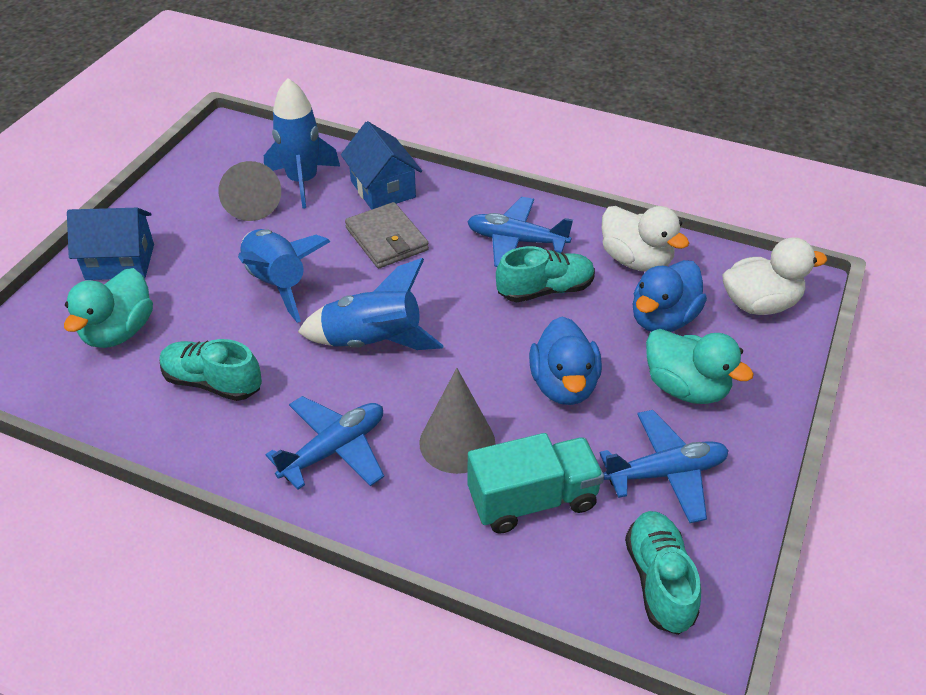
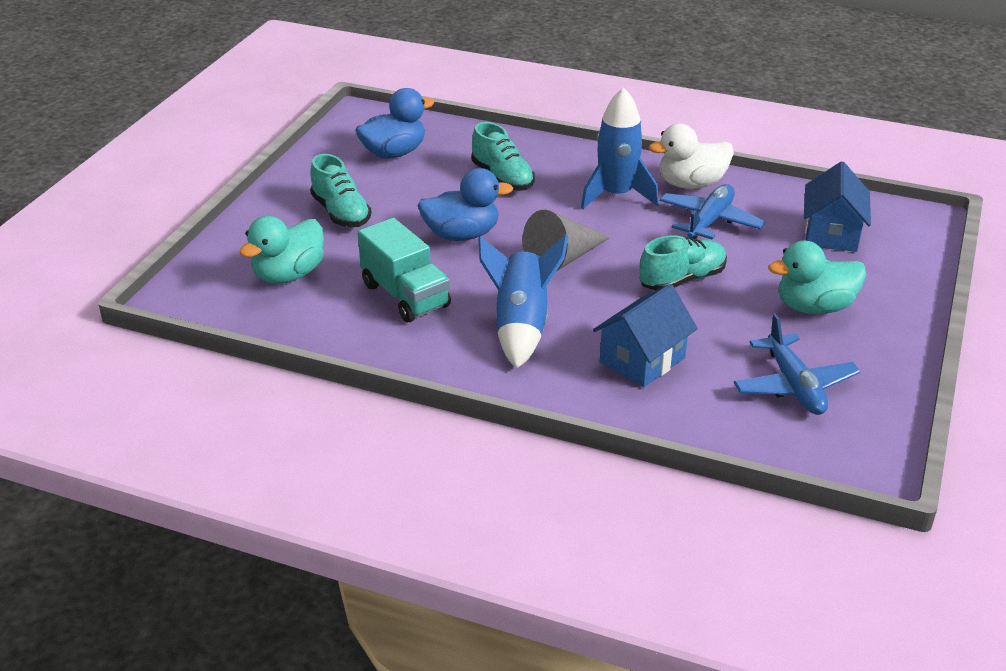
blue plane: 3 -> 2
blue rocket: 3 -> 2
grey cone: 2 -> 1
grey wallet: 1 -> 0
white duck: 2 -> 1

